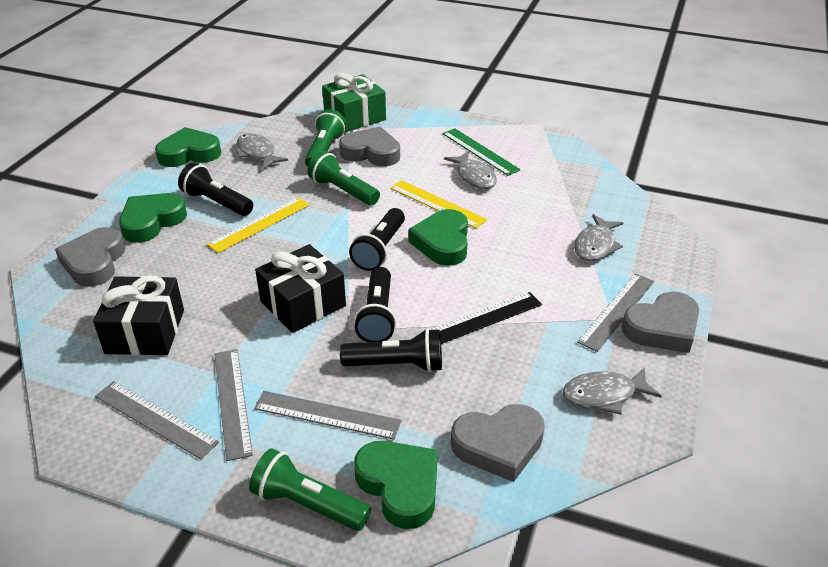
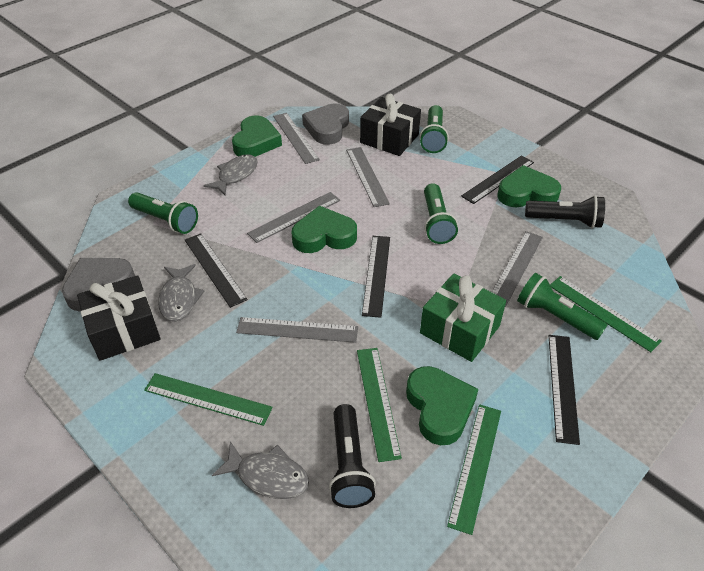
black flashlight: 4 -> 2
black ruler: 1 -> 4
green flashlight: 3 -> 4
green ruler: 1 -> 4
grey fish: 4 -> 3
grey heart: 4 -> 2
grey ruler: 4 -> 5
yellow ruler: 2 -> 0

